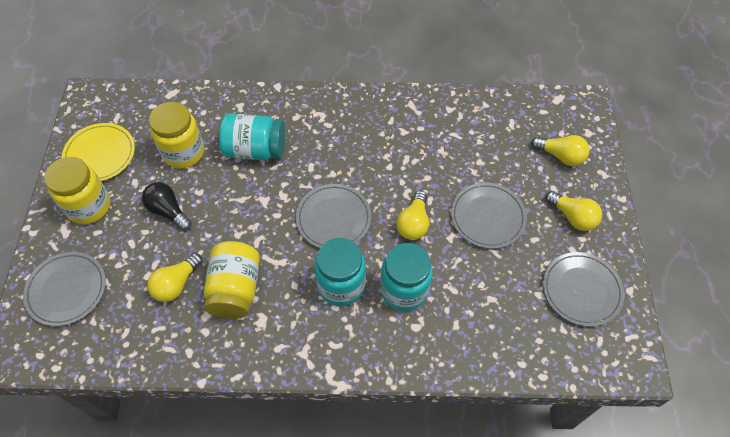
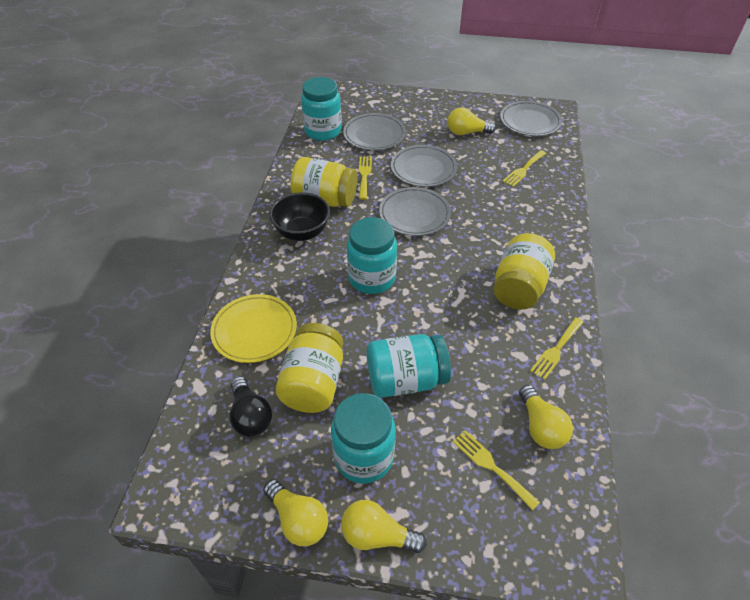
black bowl: 0 -> 1
turquoise jar: 3 -> 4
yellow fork: 0 -> 4

